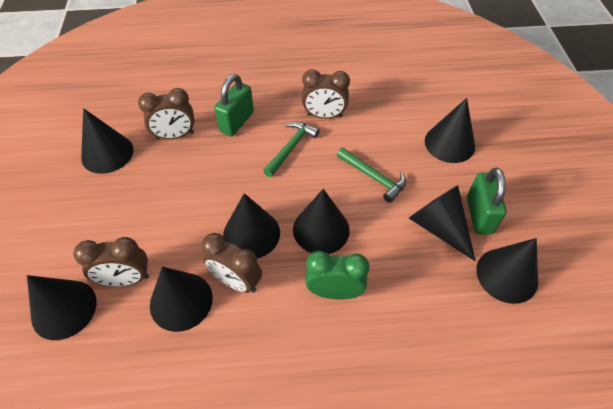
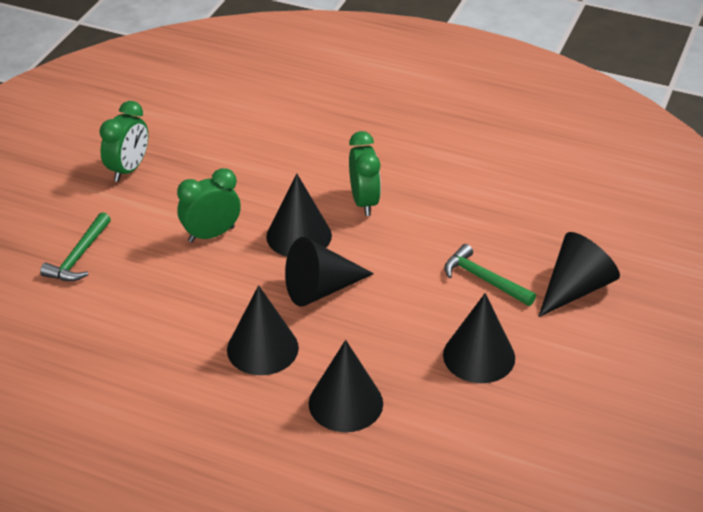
black cone: 8 -> 6
brown clock: 4 -> 0
green clock: 1 -> 3
green padlock: 2 -> 0

